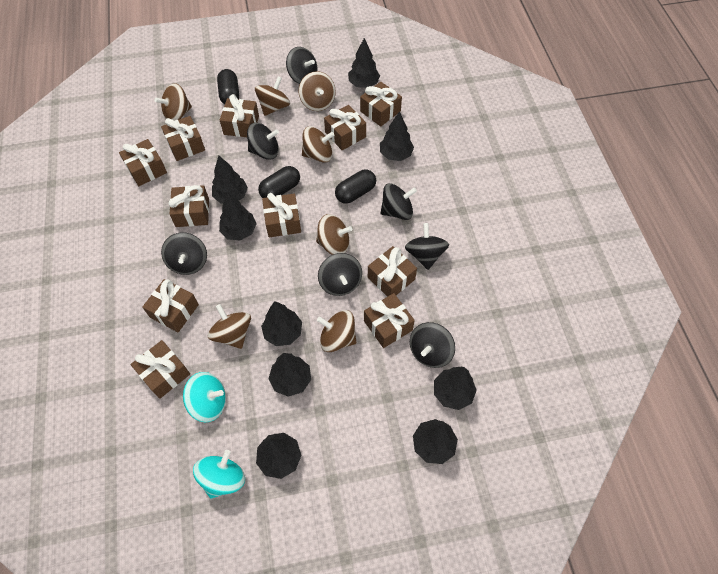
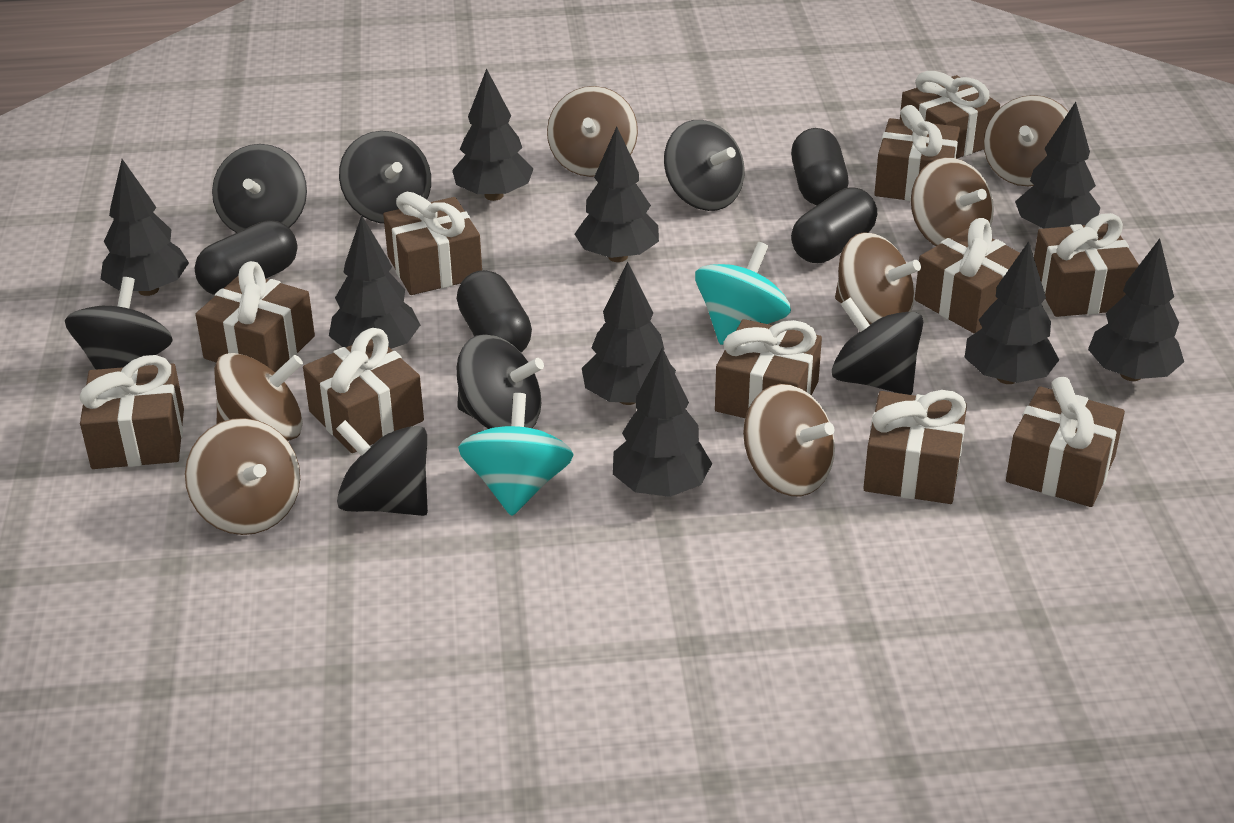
black capsule: 3 -> 4

